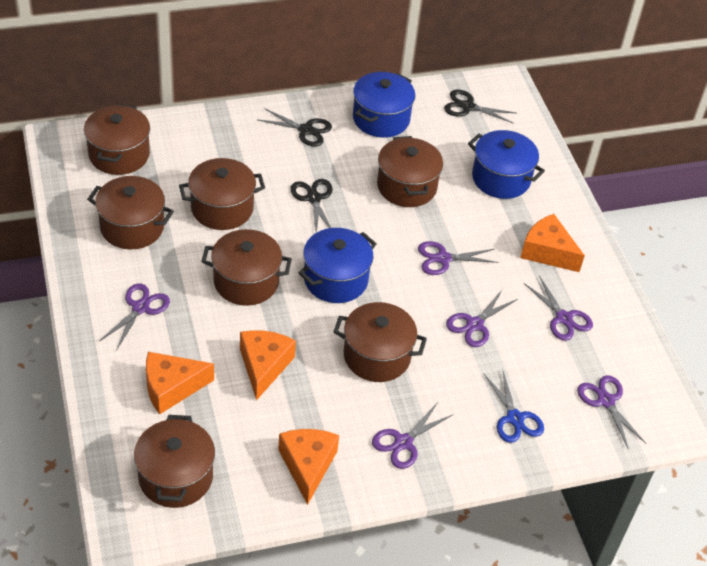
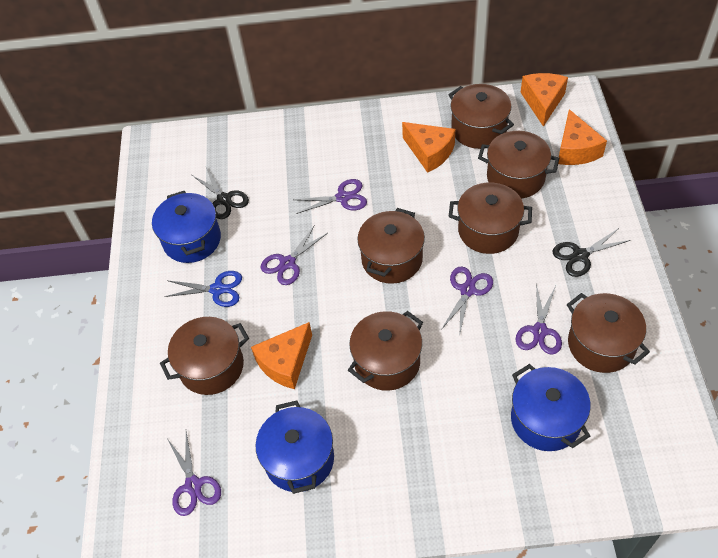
black scissors: 3 -> 2
purple scissors: 6 -> 5

